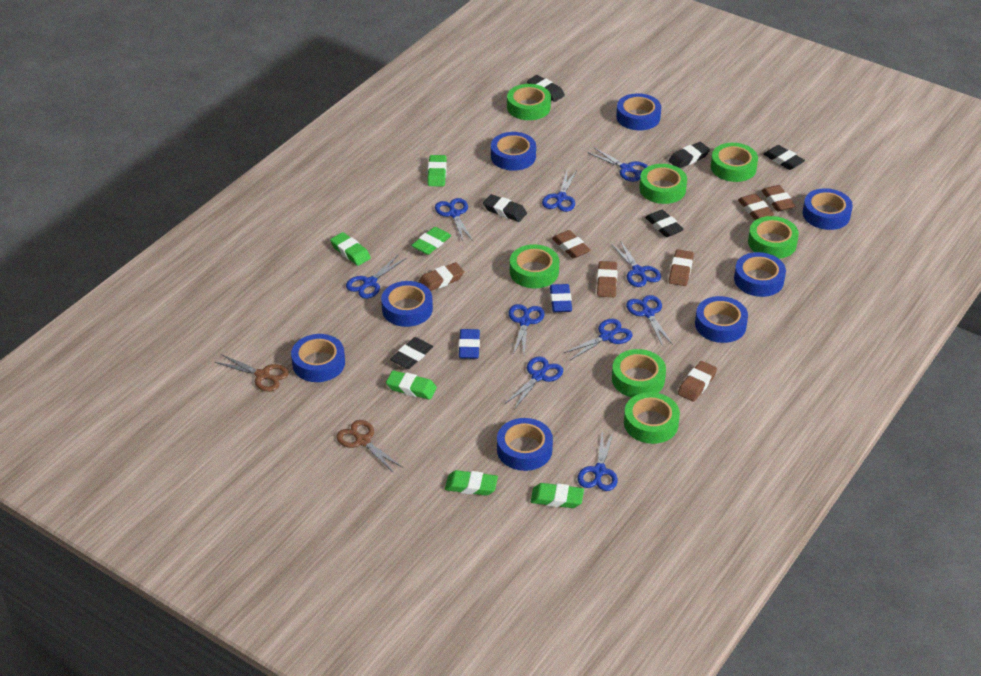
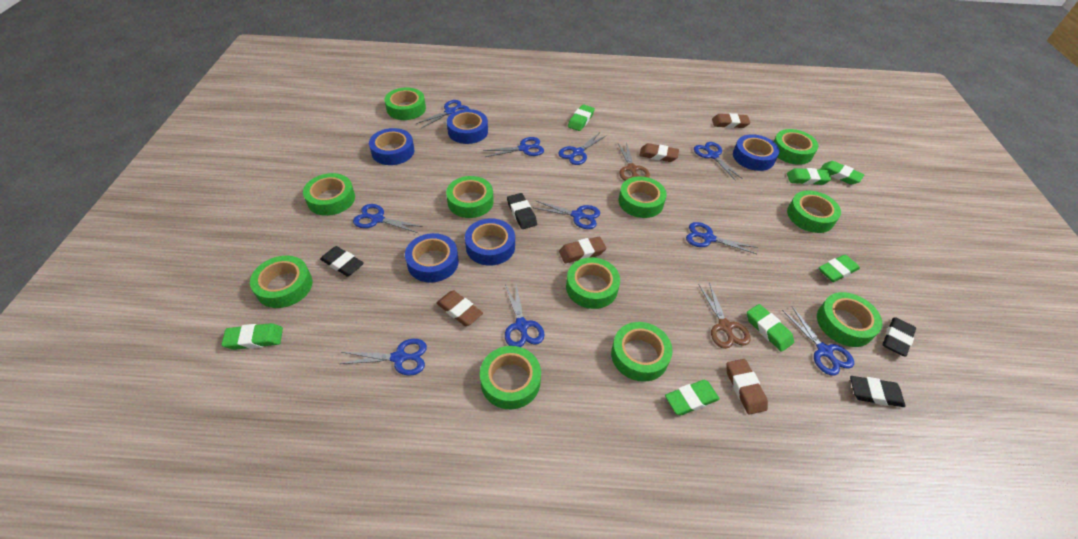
black eraser: 6 -> 4
blue eraser: 2 -> 0
blue tape: 8 -> 5
brown eraser: 7 -> 5
green eraser: 6 -> 7
green tape: 7 -> 11

